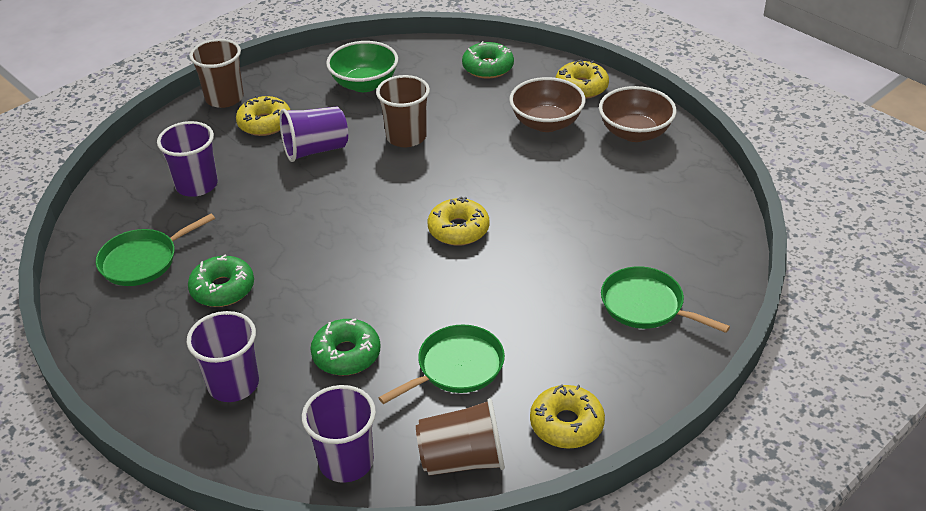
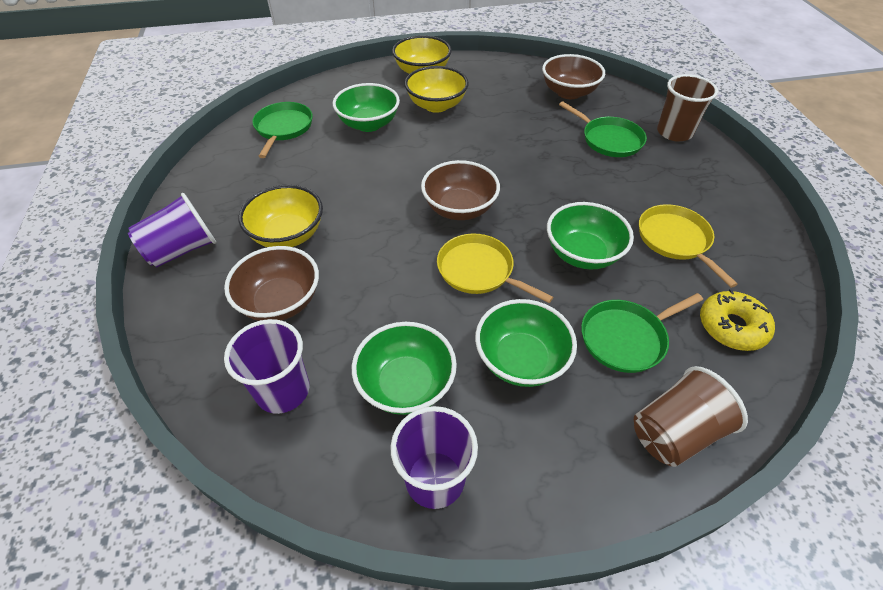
brown bowl: 2 -> 3
brown cup: 3 -> 2
green bowl: 1 -> 4
green donut: 3 -> 0
purple cup: 4 -> 3
yellow bowl: 0 -> 3
yellow donut: 4 -> 1
yellow pan: 0 -> 2

